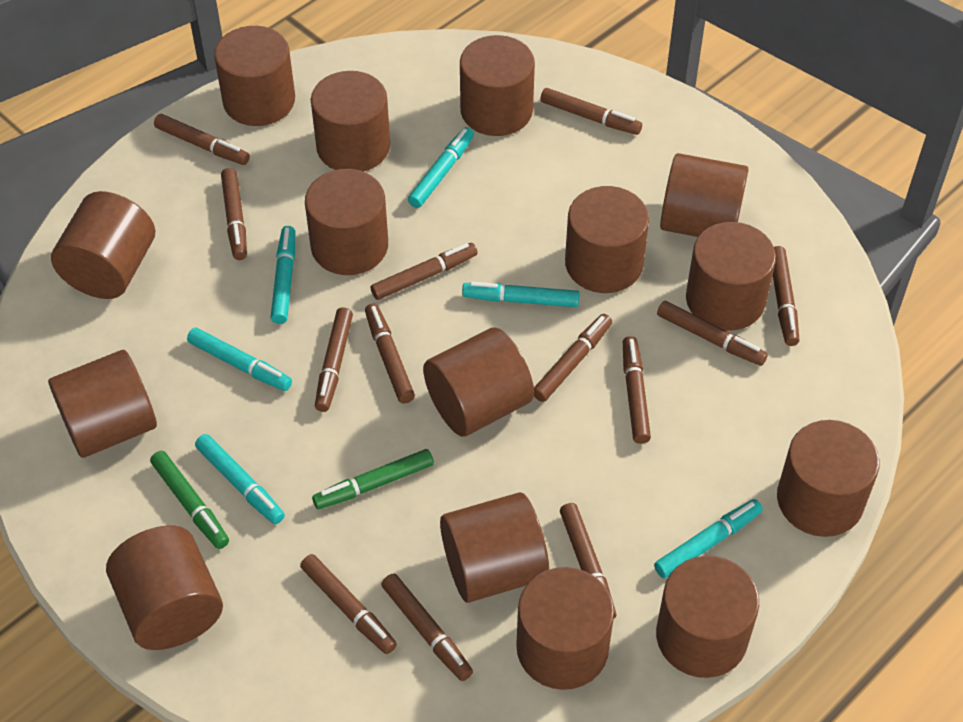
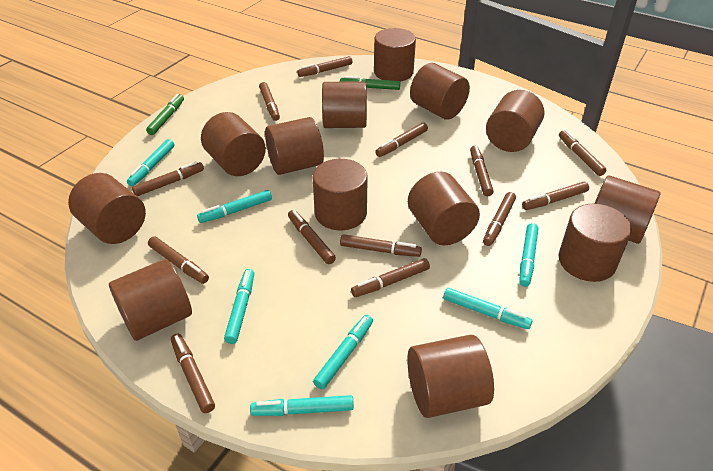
brown cylinder: 15 -> 13
turquoise marker: 6 -> 7

